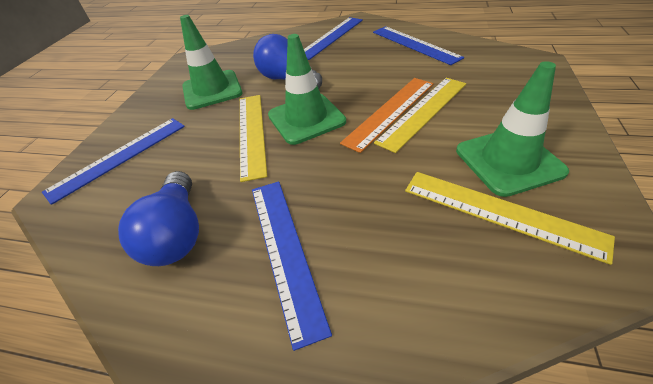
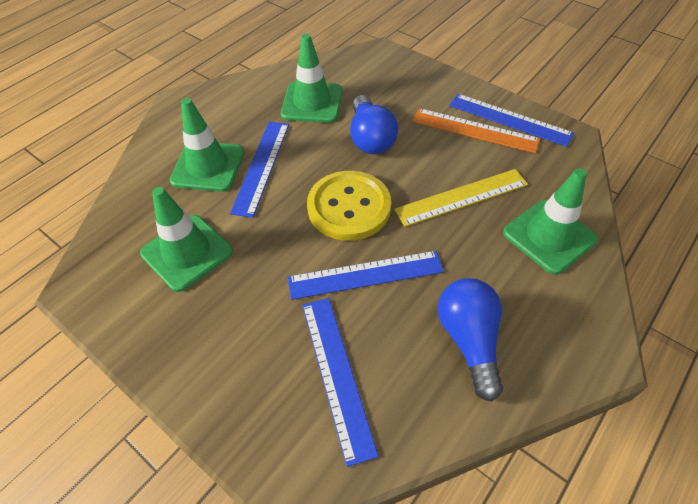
green traffic cone: 3 -> 4
yellow button: 0 -> 1
yellow ruler: 3 -> 1

